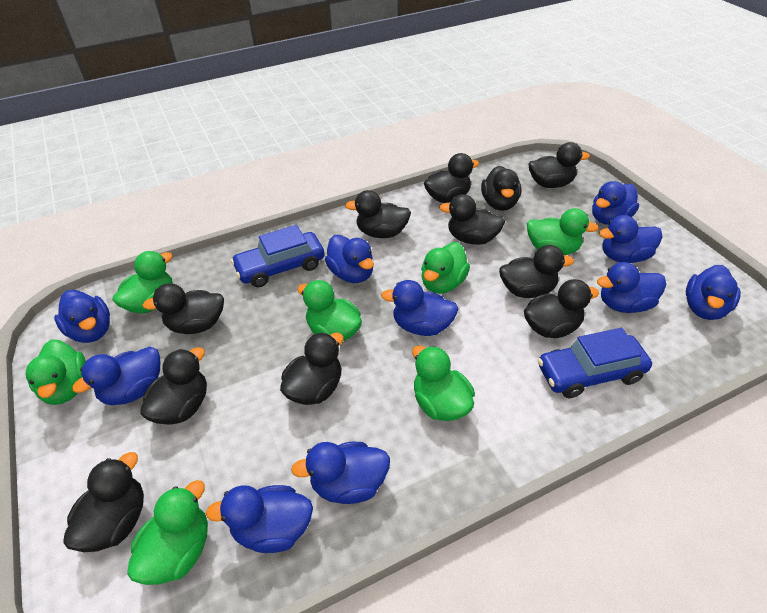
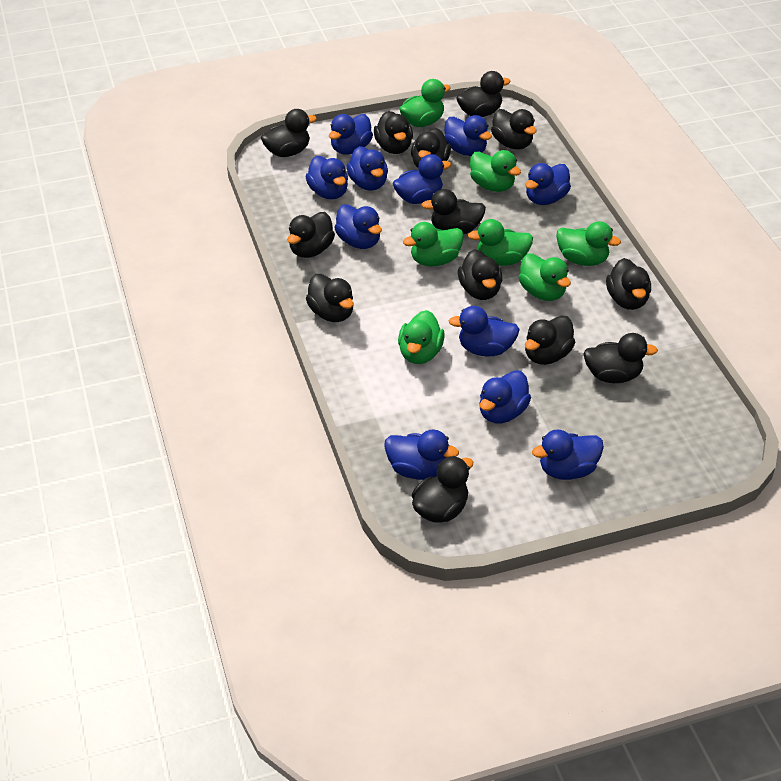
black duck: 11 -> 13
blue car: 2 -> 0
blue duck: 10 -> 11

